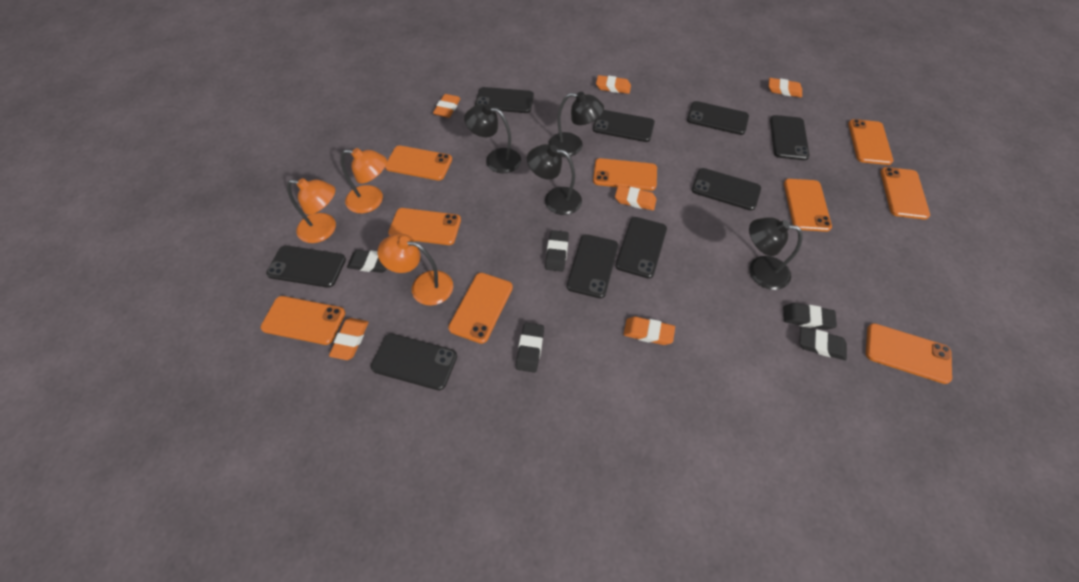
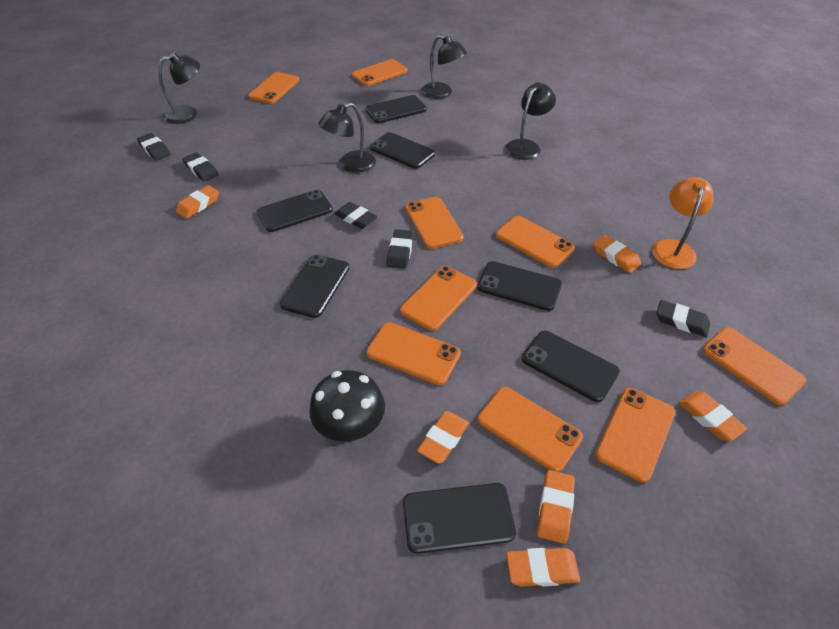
black mushroom: 0 -> 1
black phone: 9 -> 7
orange lamp: 3 -> 1

